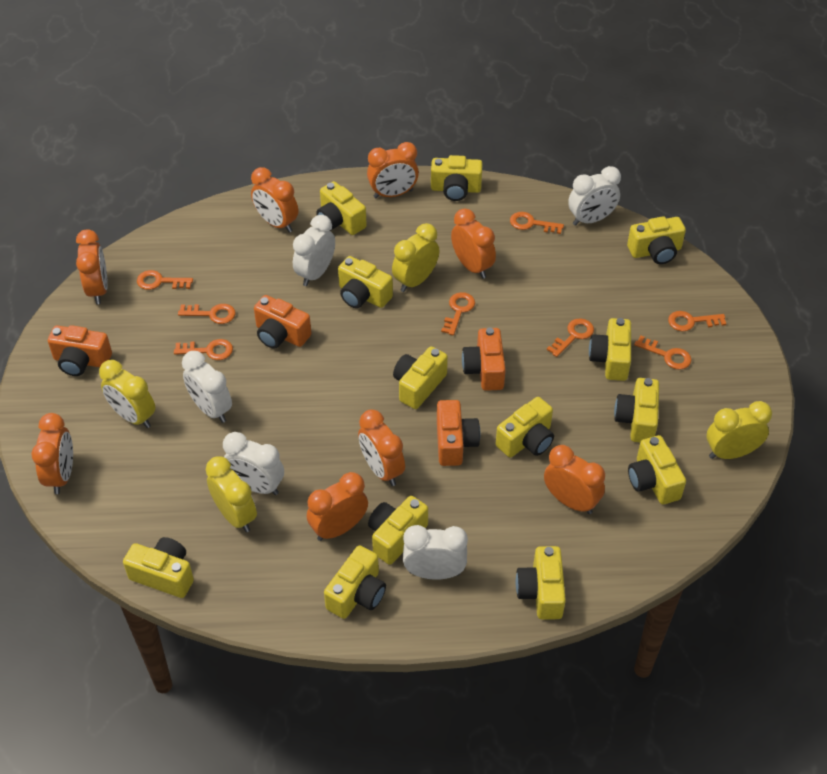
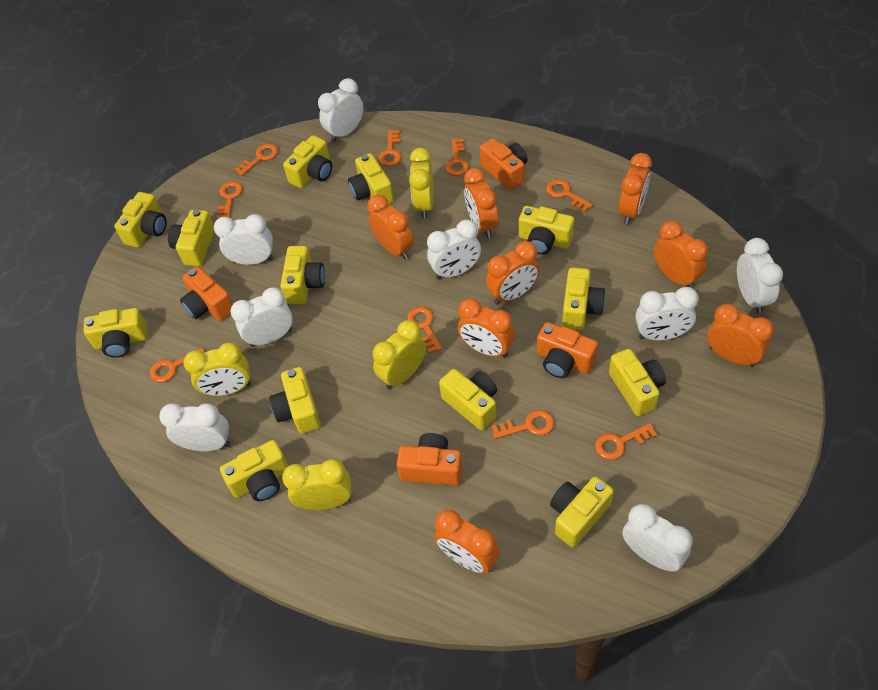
orange key: 8 -> 9
white clock: 5 -> 8

